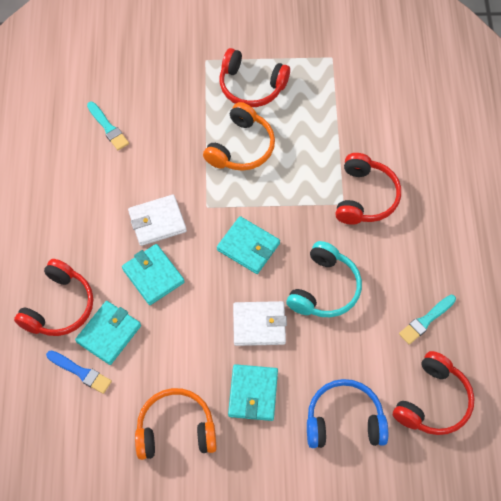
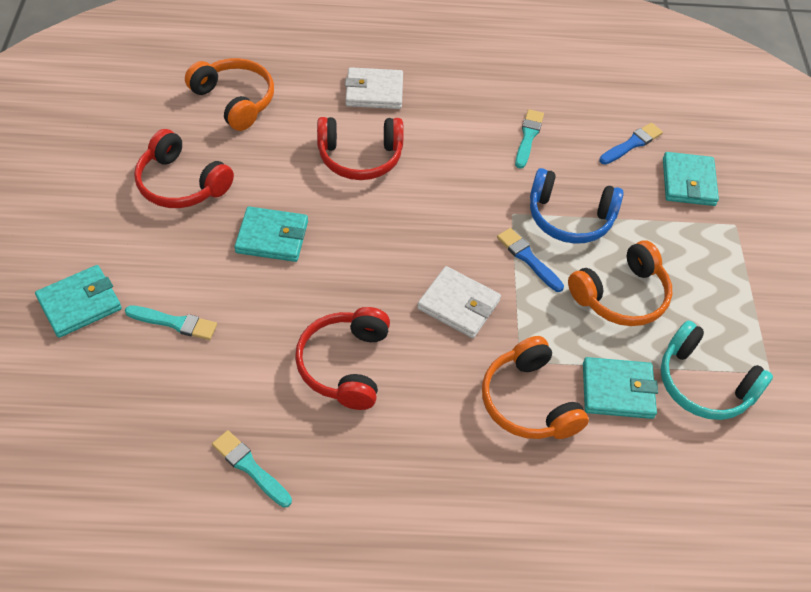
blue brush: 1 -> 2
orange headphones: 2 -> 3
red headphones: 4 -> 3
turquoise brush: 2 -> 3

